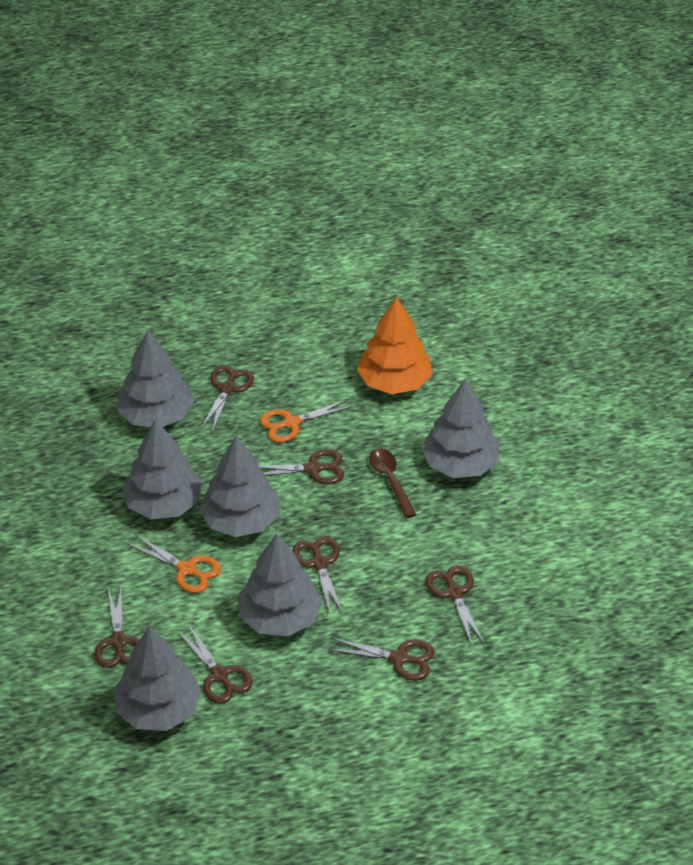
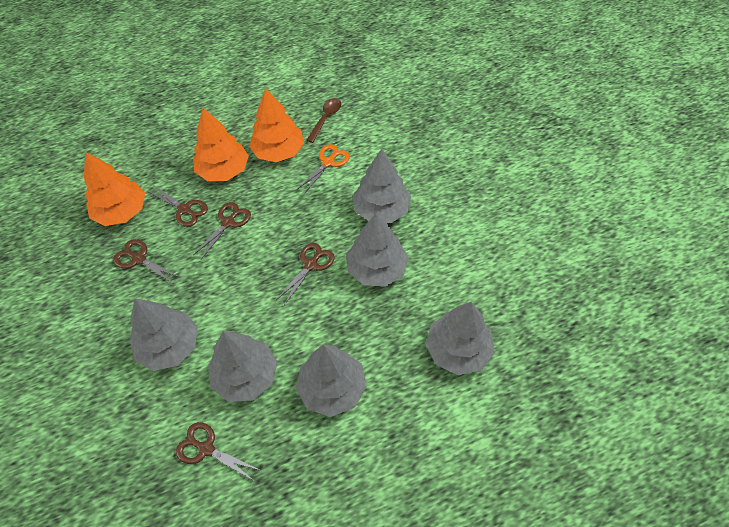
brown scissors: 7 -> 5
orange scissors: 2 -> 1
orange tree: 1 -> 3

